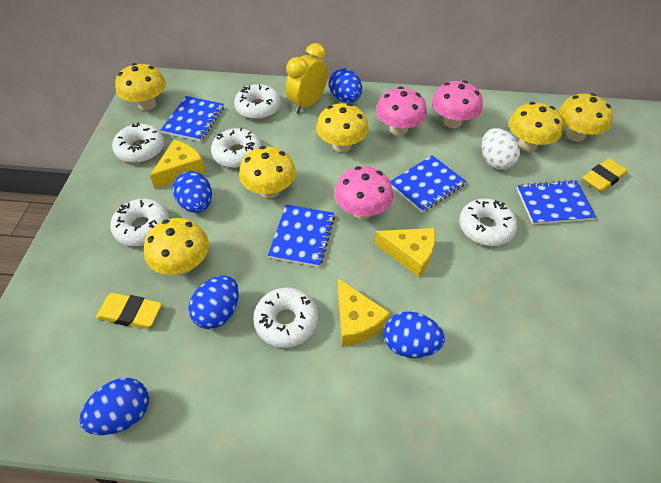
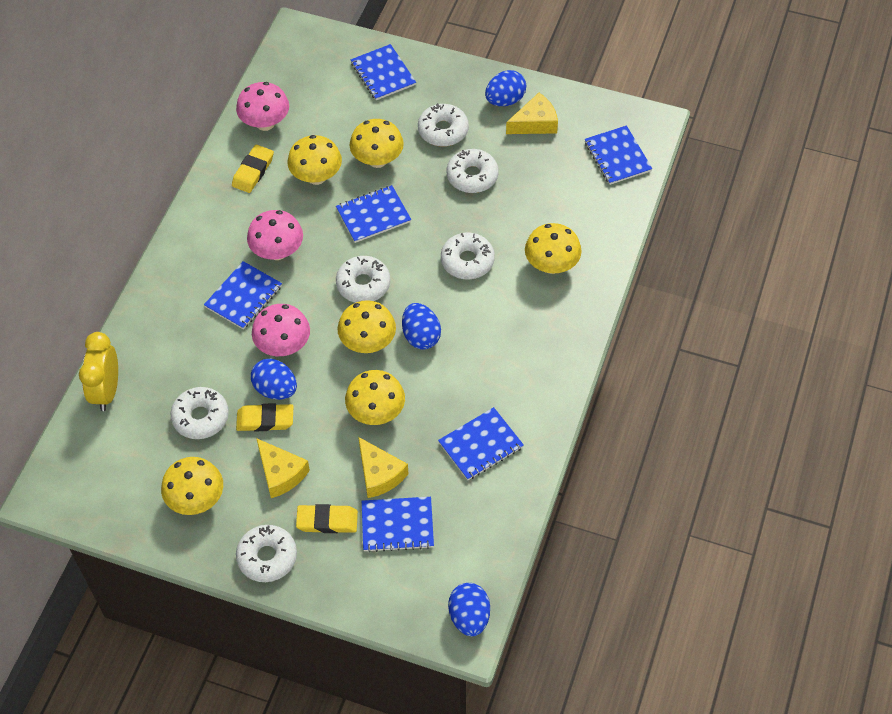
blue egg: 5 -> 4
blue notebook: 4 -> 6
white egg: 1 -> 0
yellow eraser: 2 -> 3

